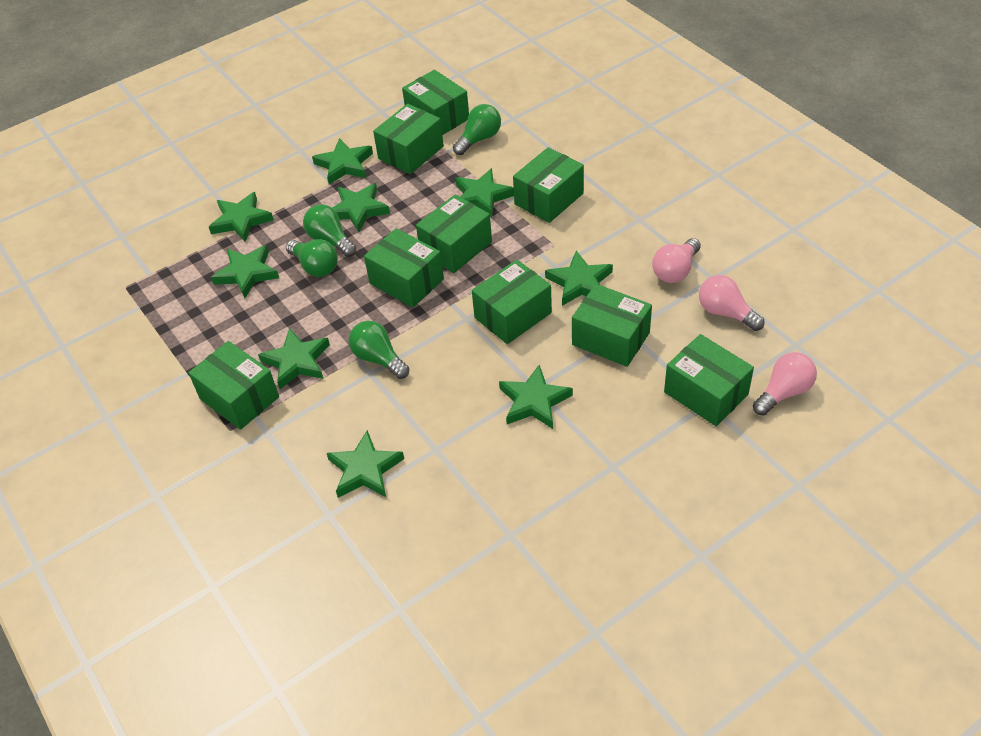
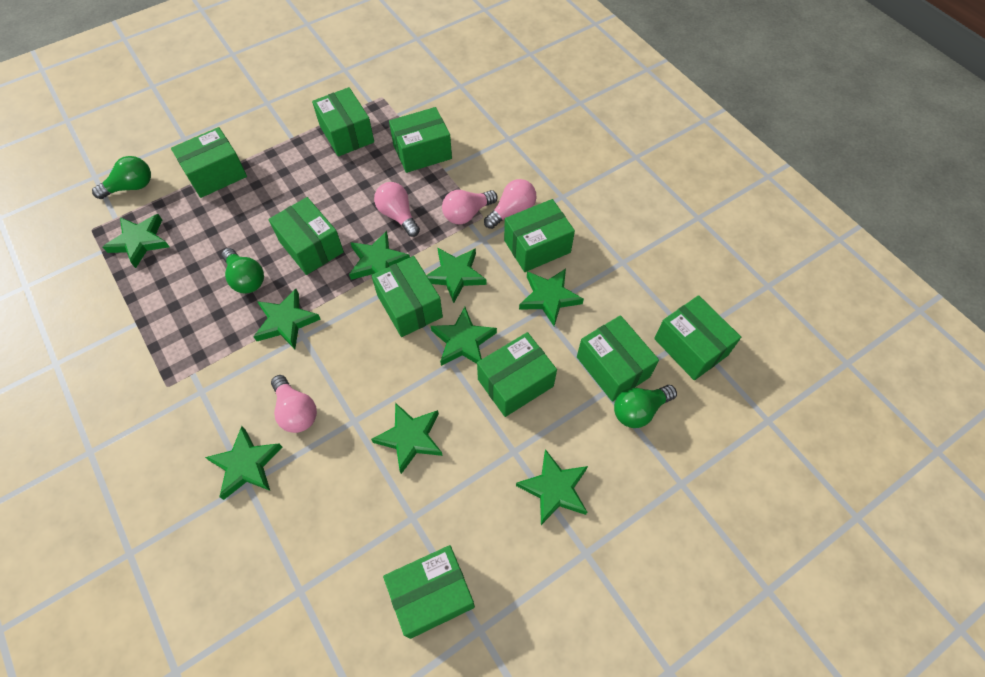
green box: 9 -> 10
green light bulb: 4 -> 3
pink light bulb: 3 -> 4

